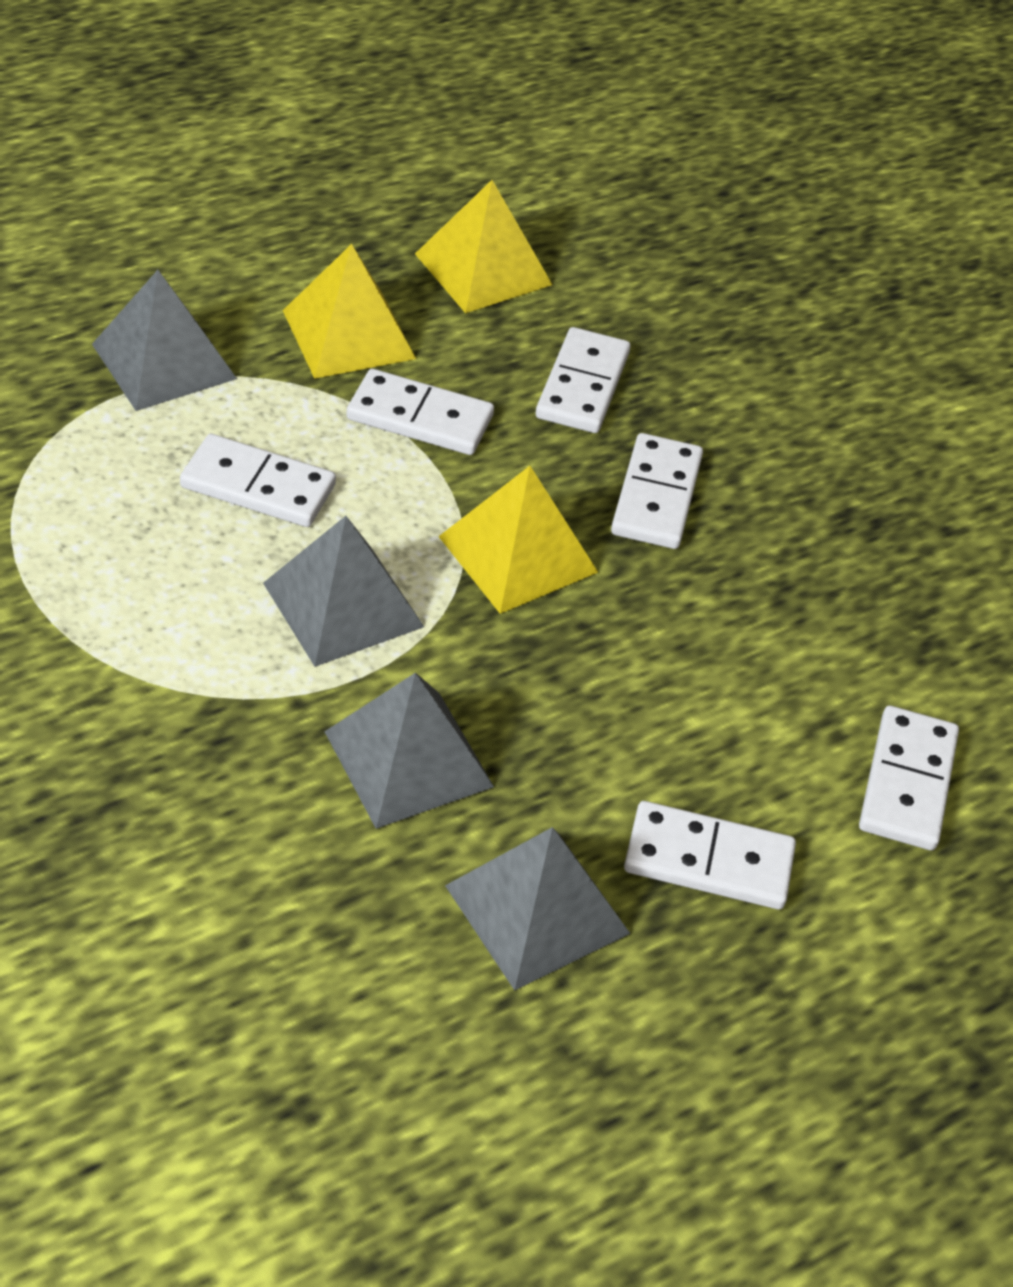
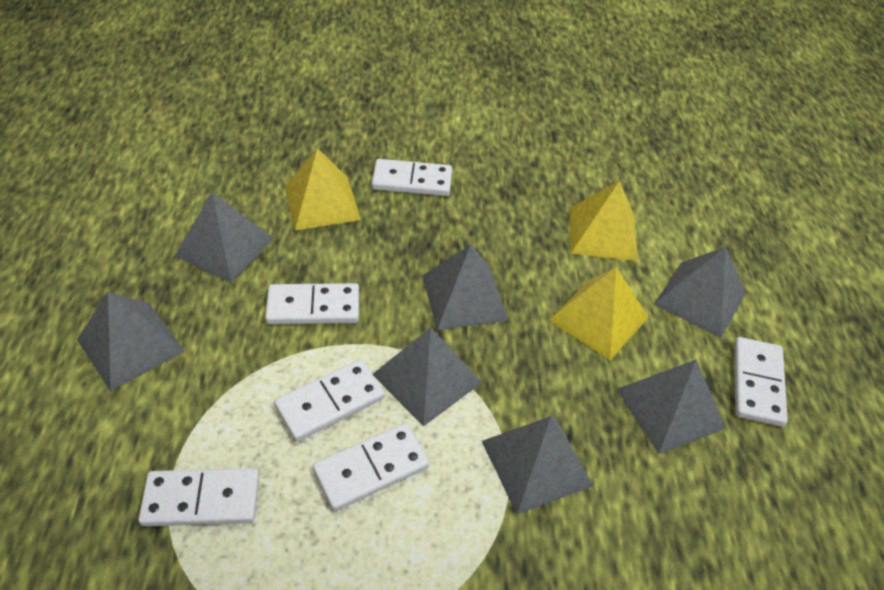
grey pyramid: 4 -> 7

